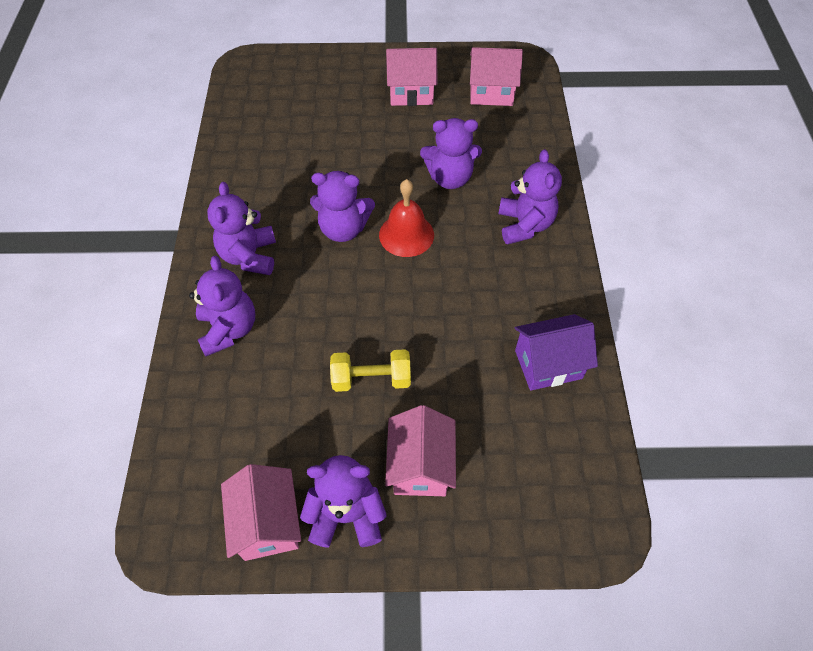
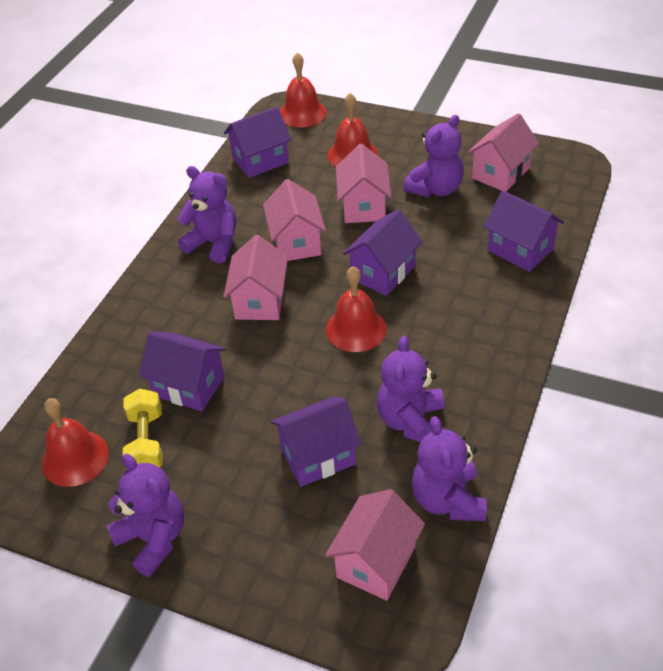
pink house: 4 -> 5
purple house: 1 -> 5
purple teddy bear: 6 -> 5
red bell: 1 -> 4

